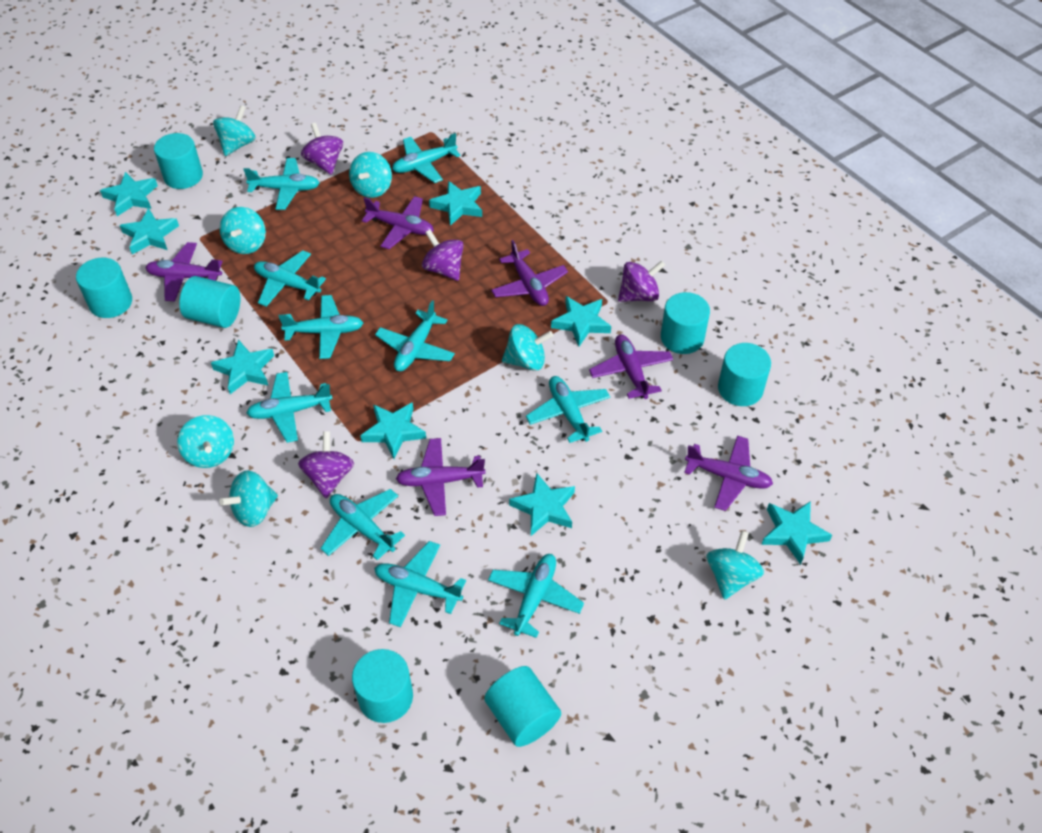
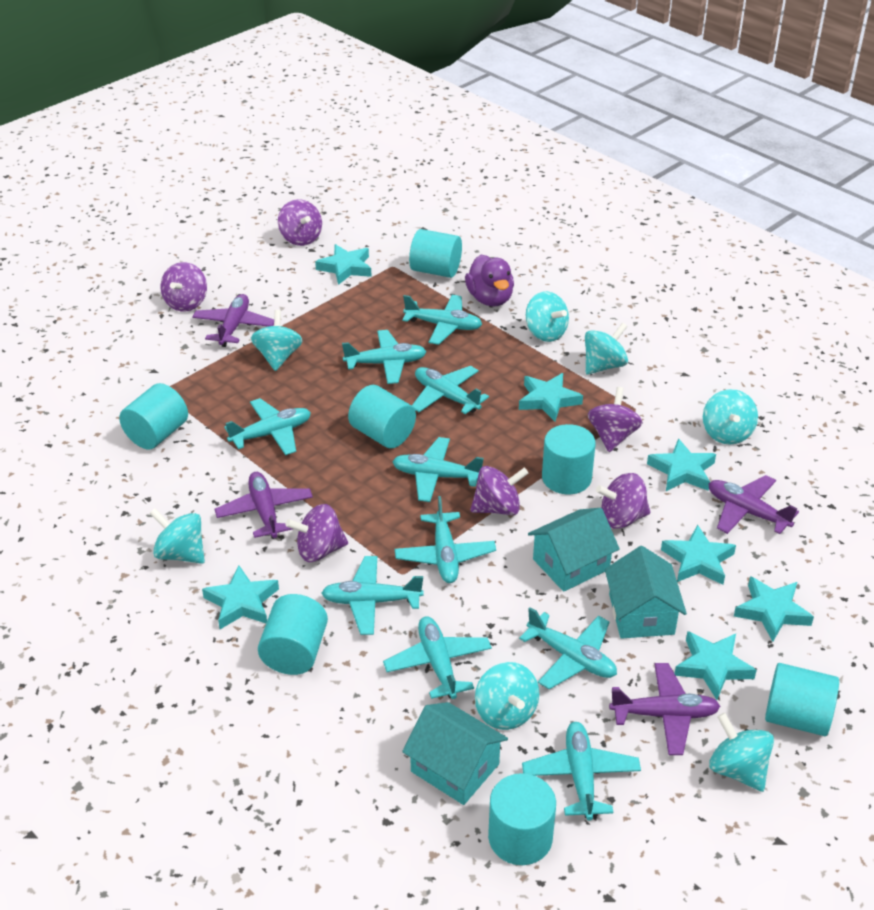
purple duck: 0 -> 1
purple plane: 6 -> 4
purple spinning top: 4 -> 6
turquoise house: 0 -> 3
turquoise star: 8 -> 7

